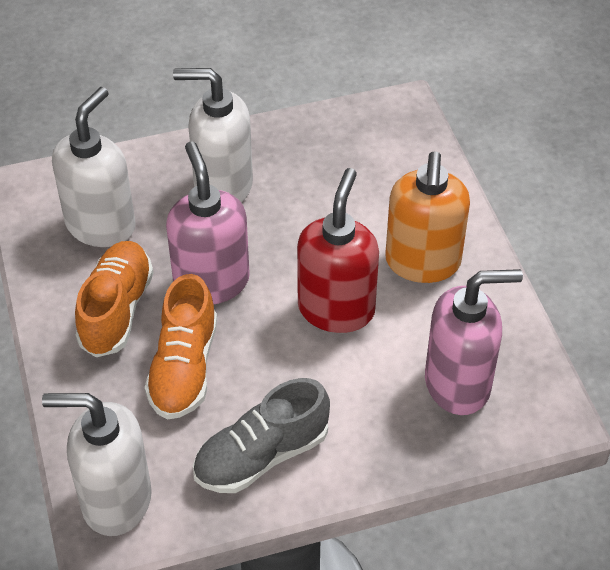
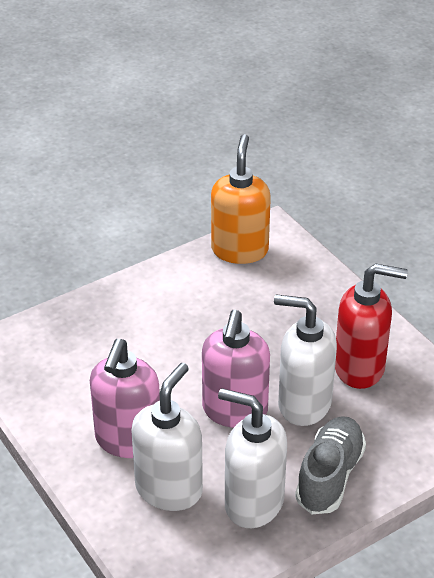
orange shoe: 2 -> 0

